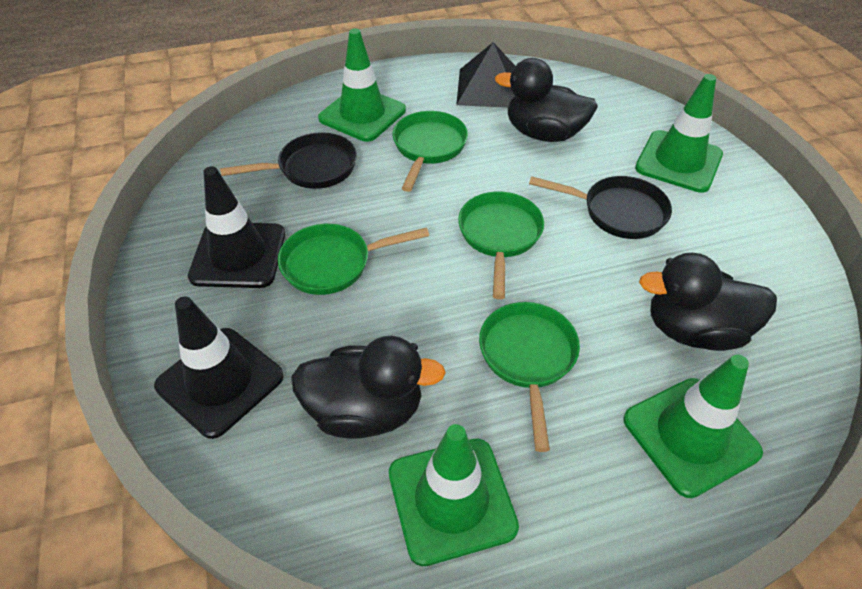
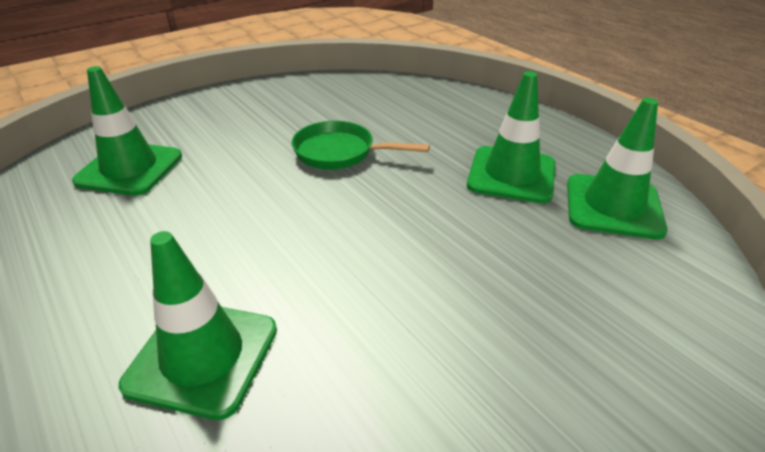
black duck: 3 -> 0
black pan: 2 -> 0
black pyramid: 1 -> 0
black traffic cone: 2 -> 0
green pan: 4 -> 1

